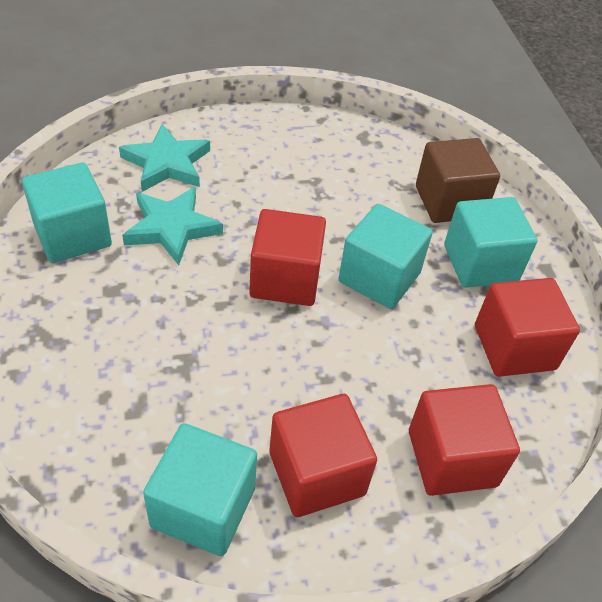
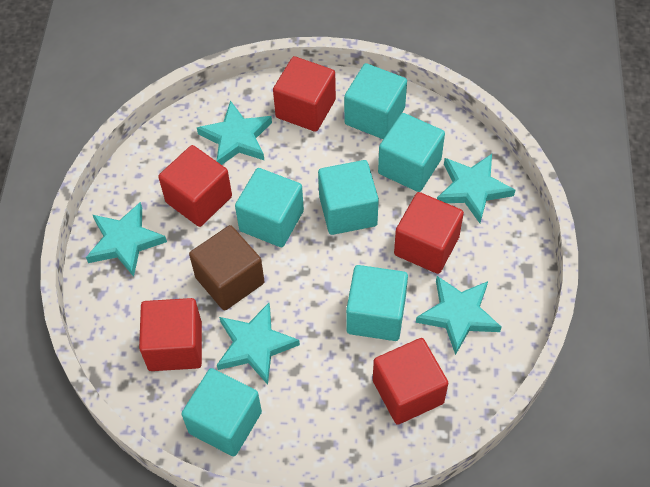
red cube: 4 -> 5
turquoise cube: 4 -> 6
turquoise star: 2 -> 5

